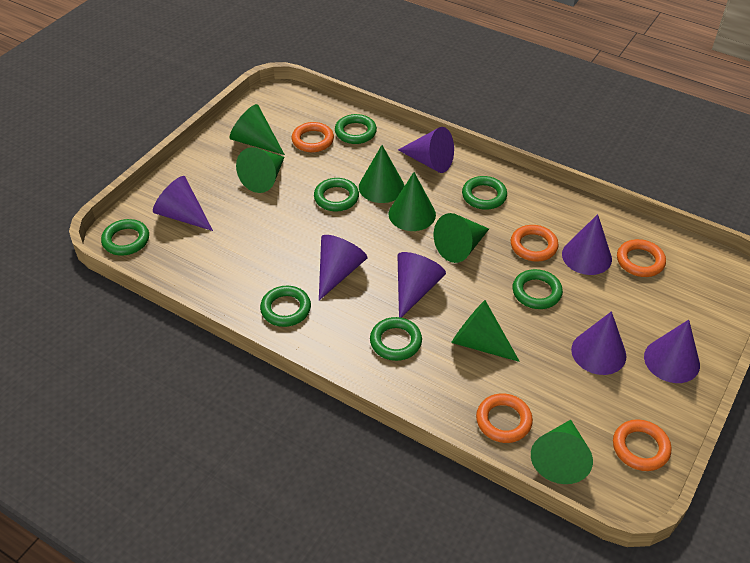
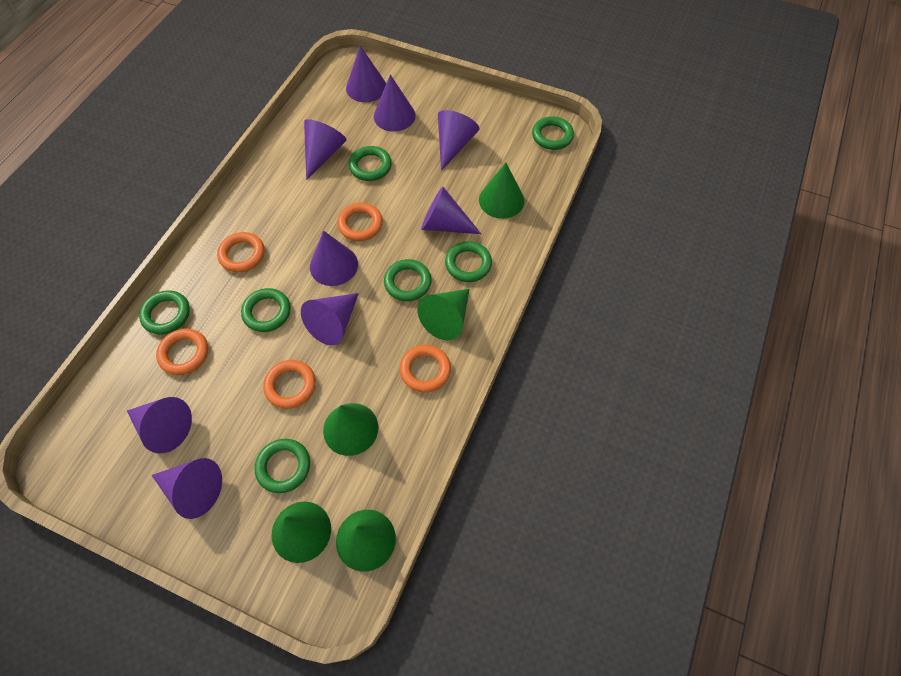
green cone: 7 -> 5
purple cone: 7 -> 9

